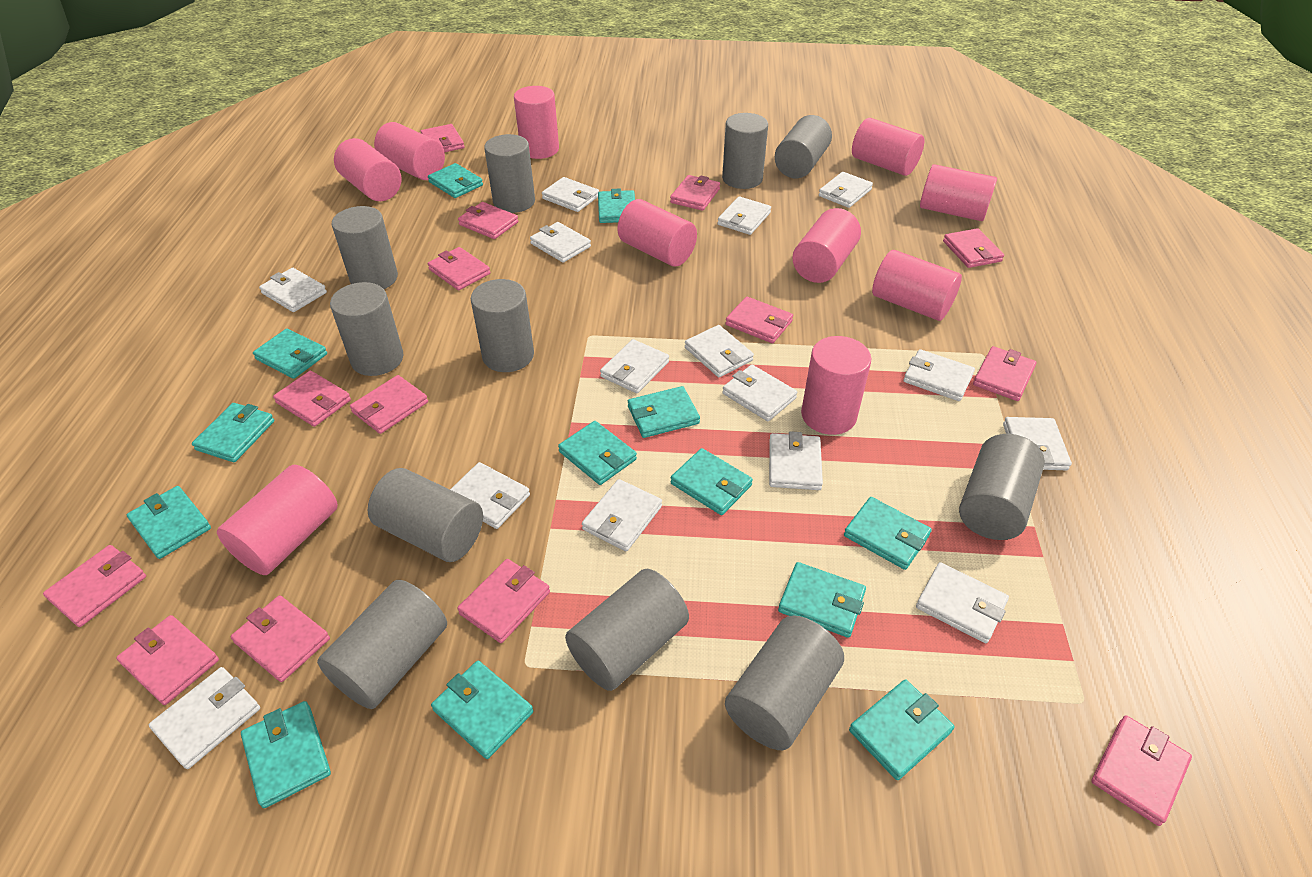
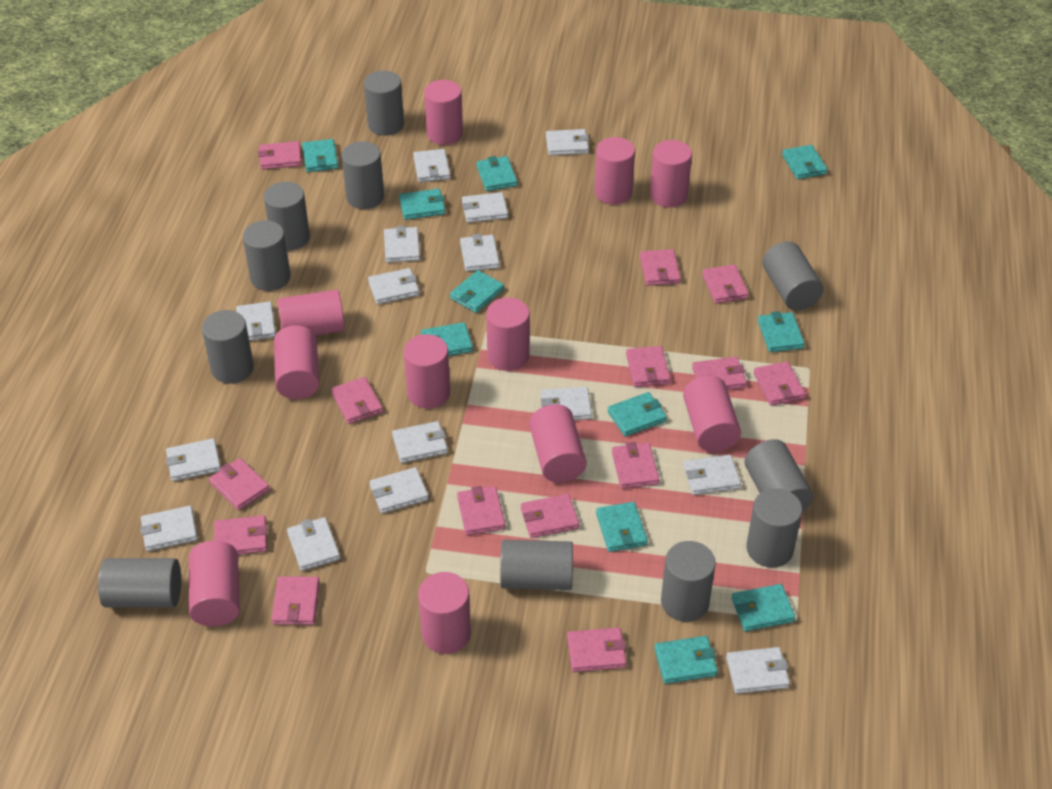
pink cylinder: 10 -> 11
turquoise wallet: 13 -> 11

